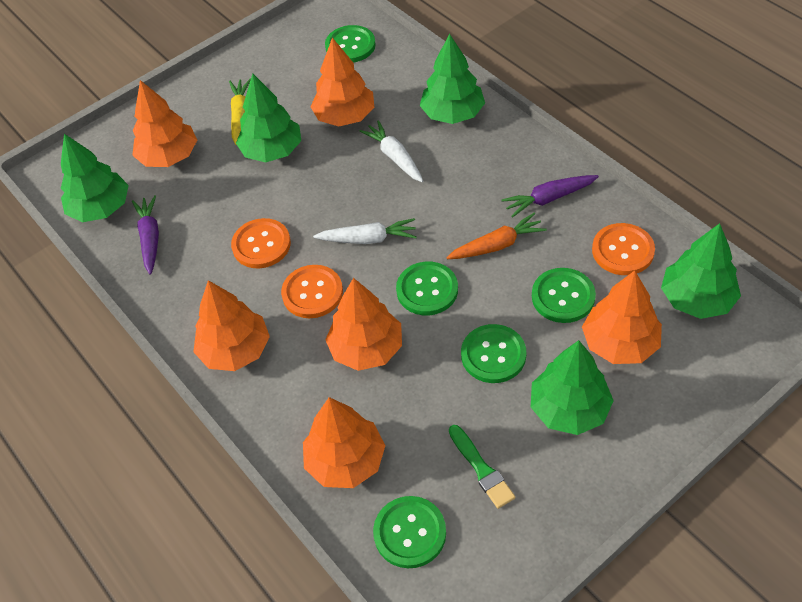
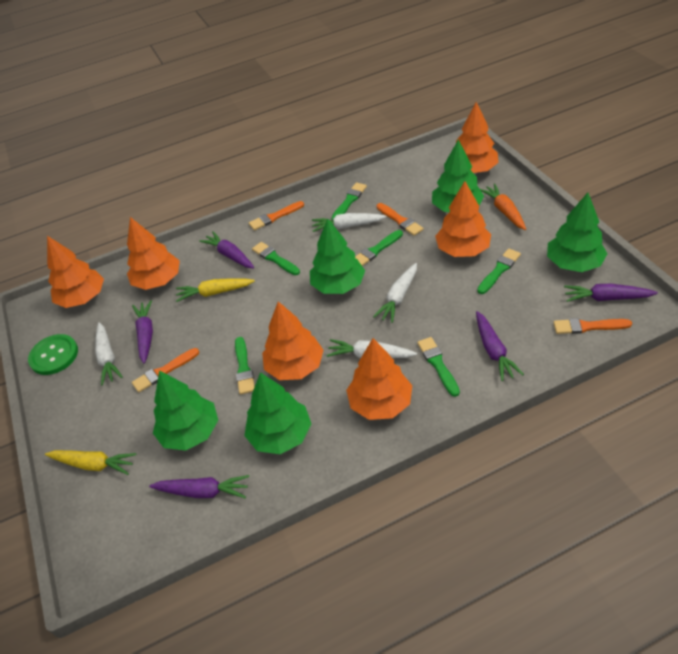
green brush: 1 -> 6
green button: 5 -> 1
orange brush: 0 -> 4
orange button: 3 -> 0
purple carrot: 2 -> 5
white carrot: 2 -> 4
yellow carrot: 1 -> 2

